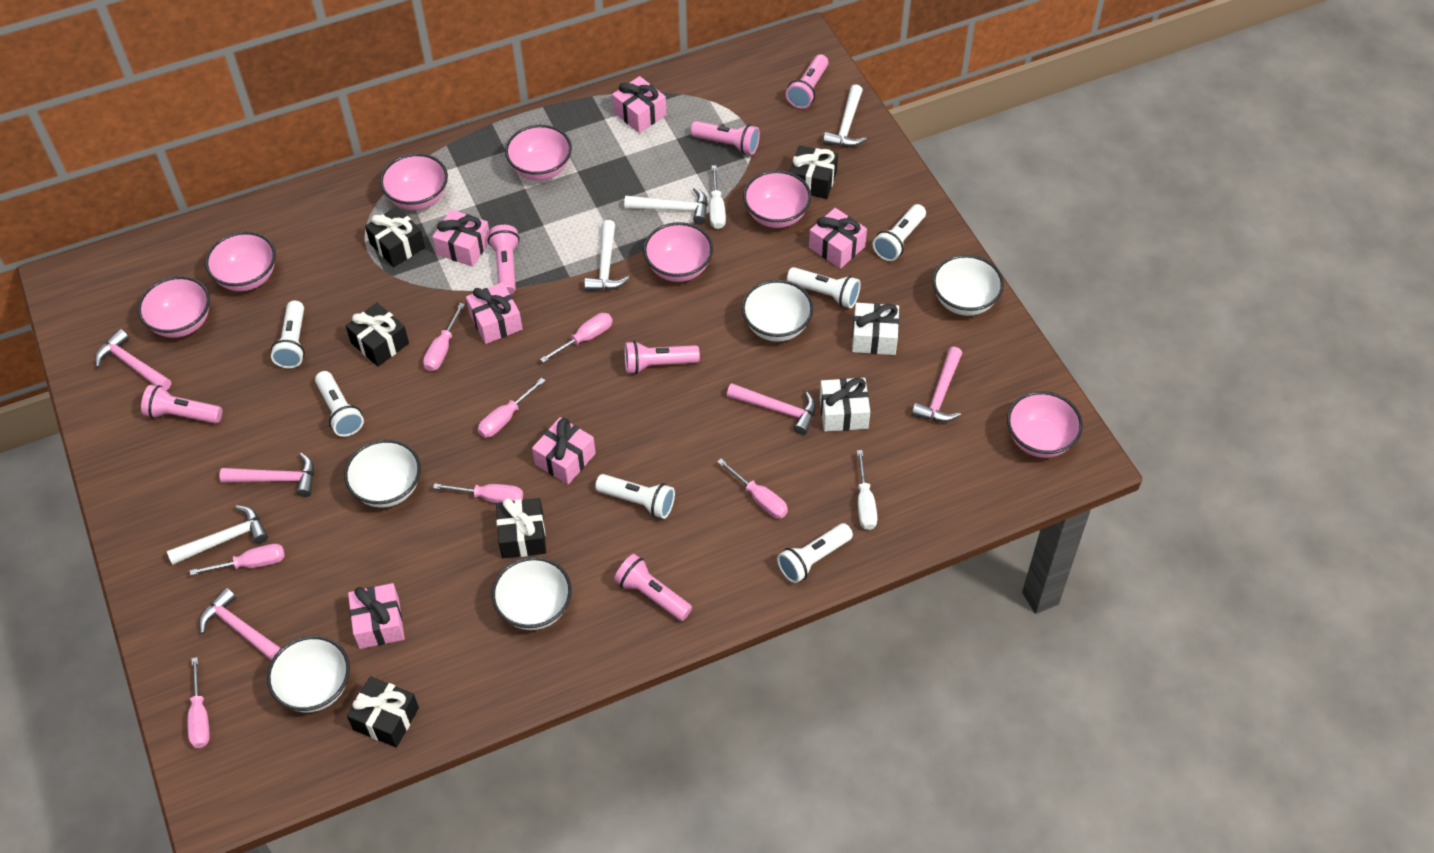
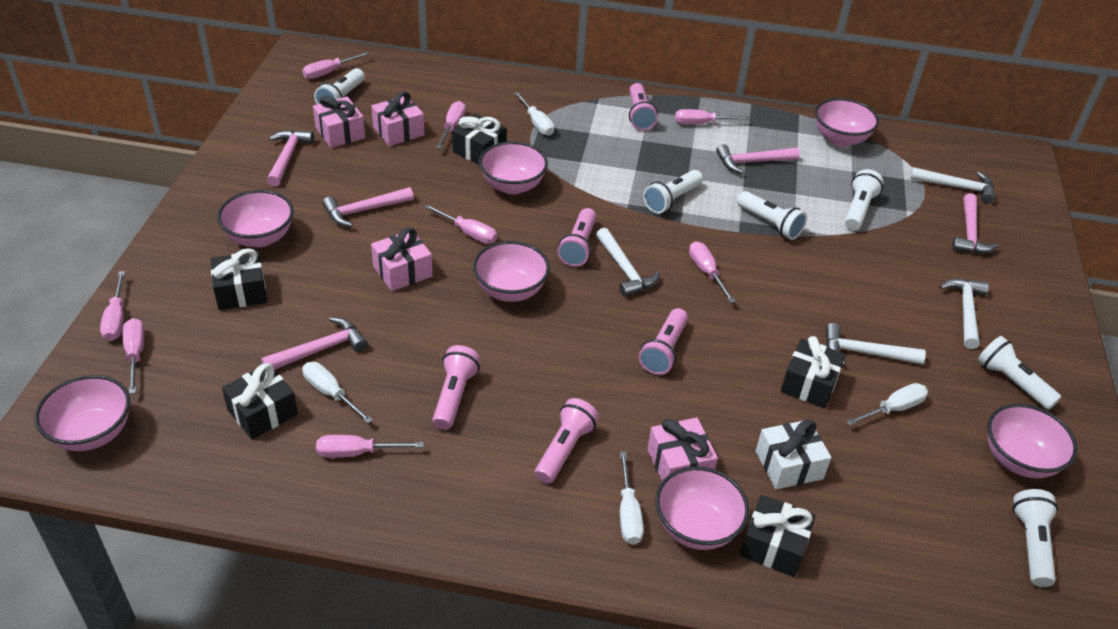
pink flashlight: 6 -> 5
pink gift: 6 -> 4
pink screwdriver: 7 -> 8
white bowl: 5 -> 0
white gift: 2 -> 1
white screwdriver: 2 -> 4

